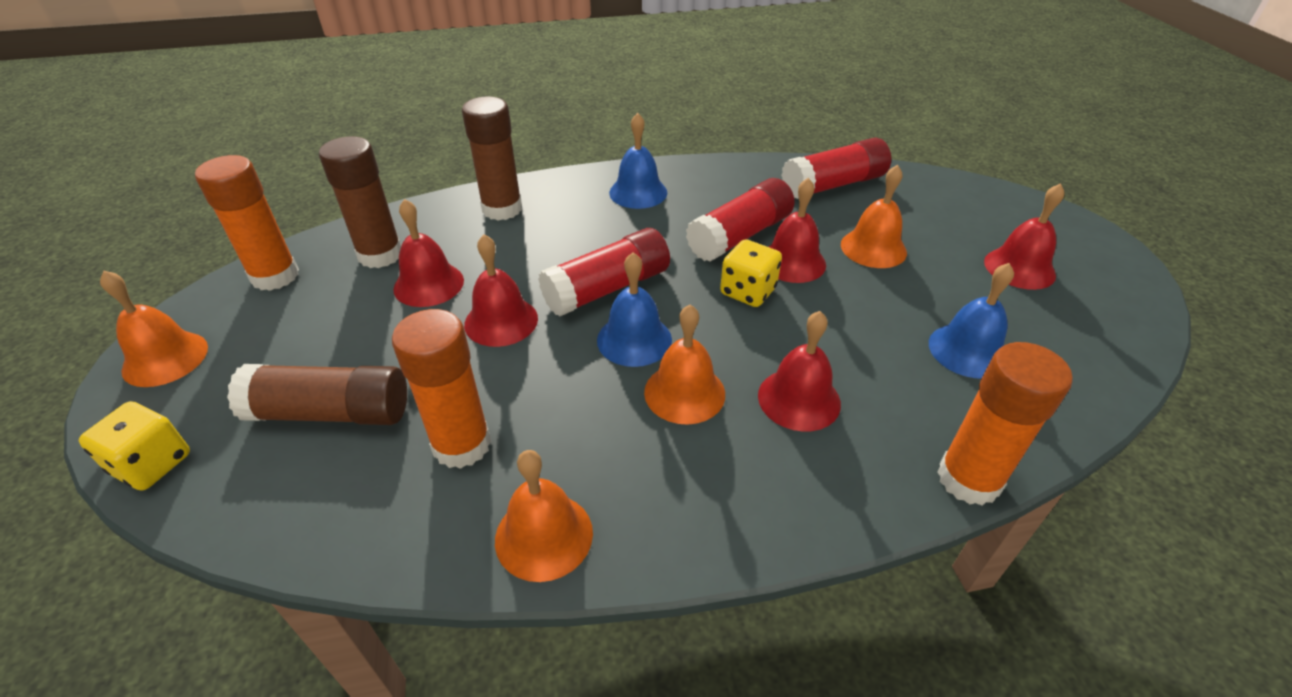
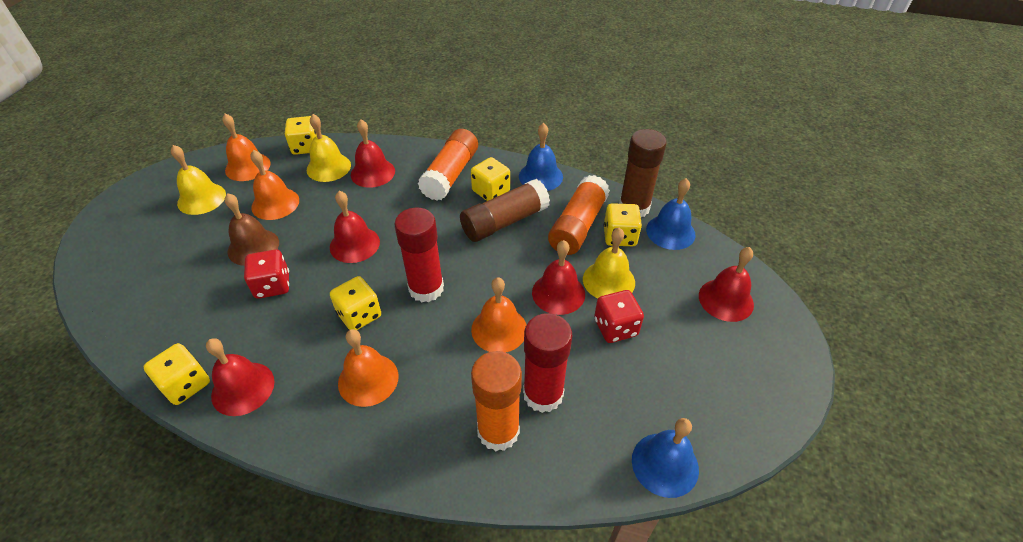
brown bell: 0 -> 1
brown glue stick: 3 -> 2
red dice: 0 -> 2
red glue stick: 3 -> 2
yellow bell: 0 -> 3
yellow dice: 2 -> 5

